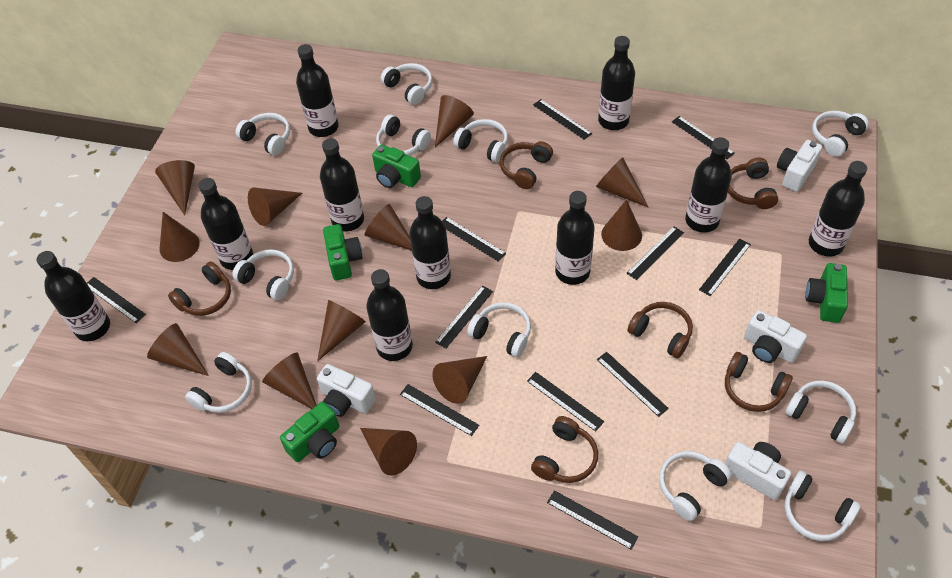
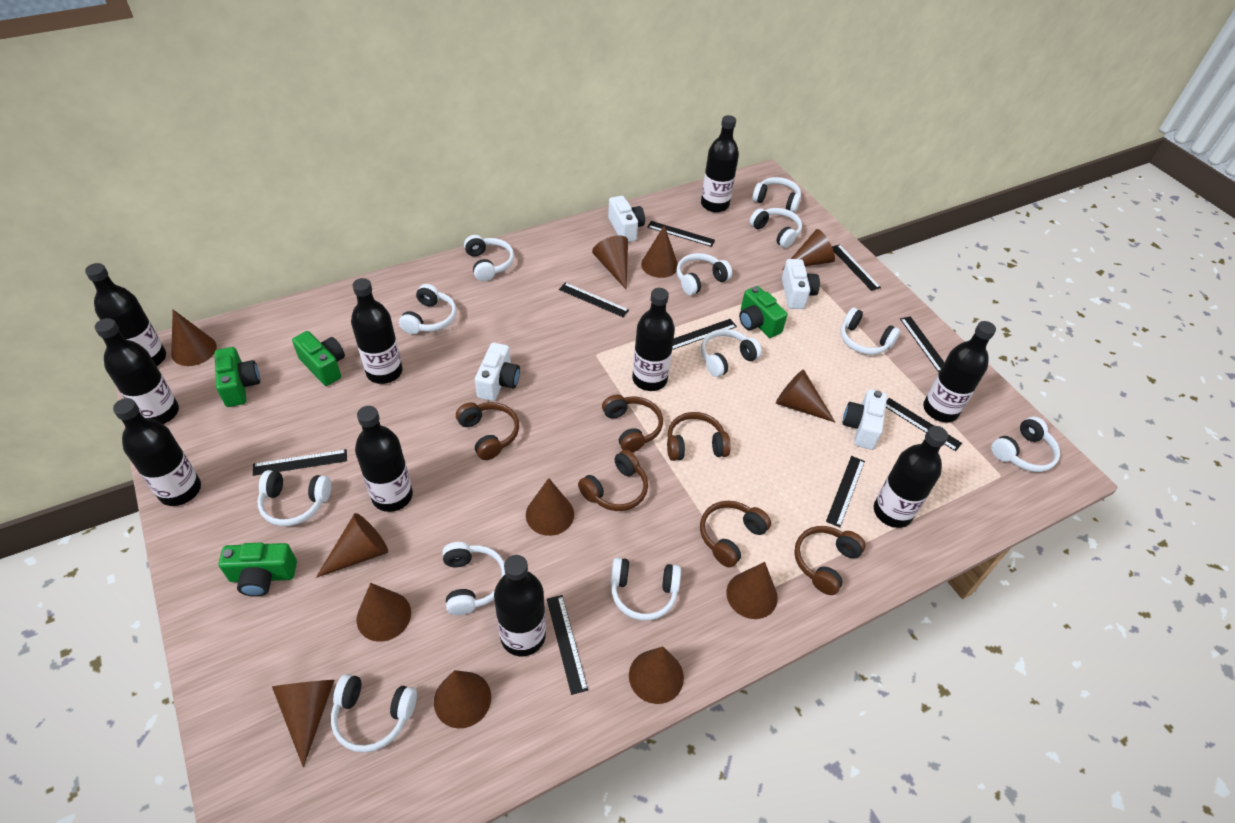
black ruler: 11 -> 9
white headphones: 11 -> 12

